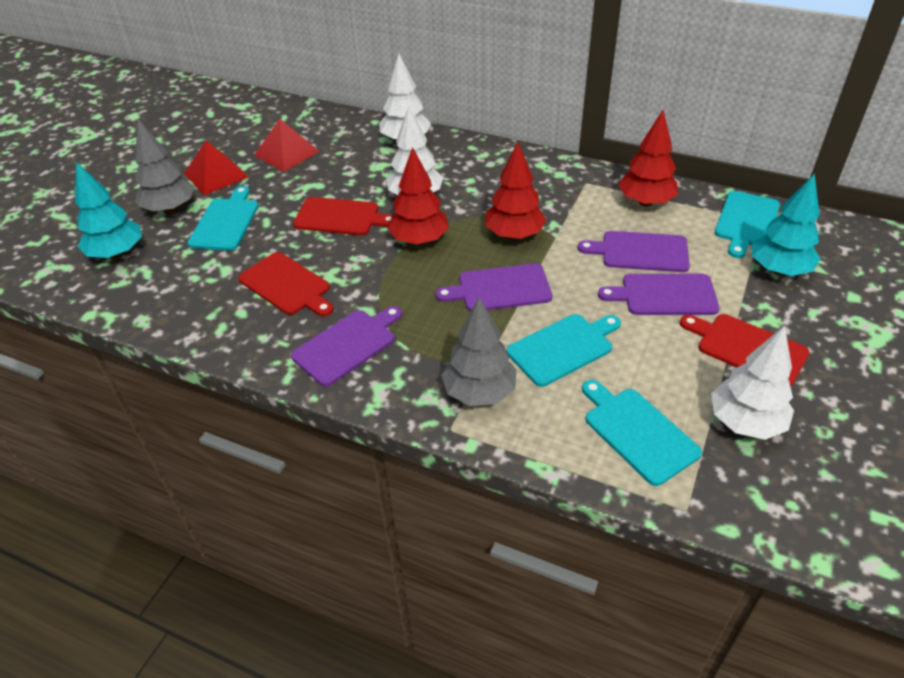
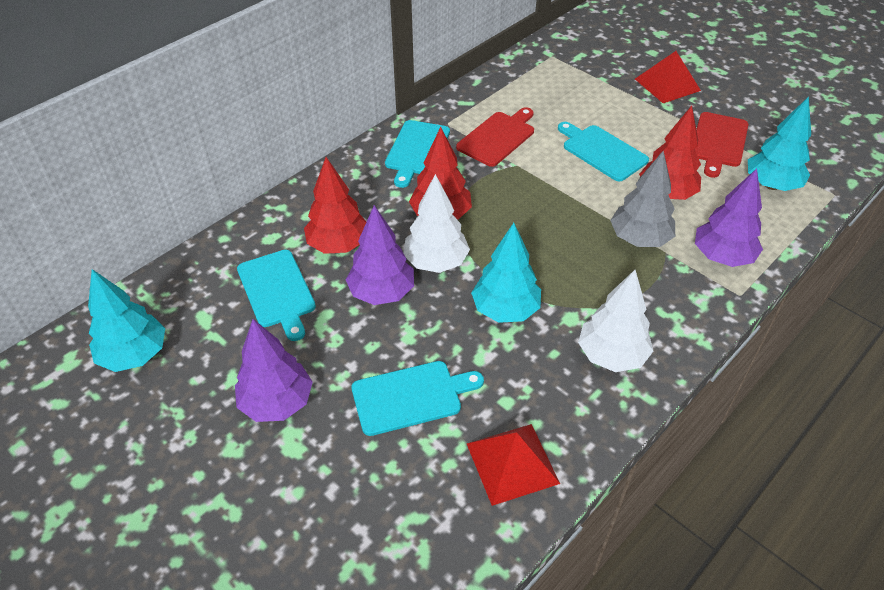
grey tree: 2 -> 1
purple cutting board: 4 -> 0
purple tree: 0 -> 3
red cutting board: 3 -> 2
turquoise tree: 2 -> 3
white tree: 3 -> 2

